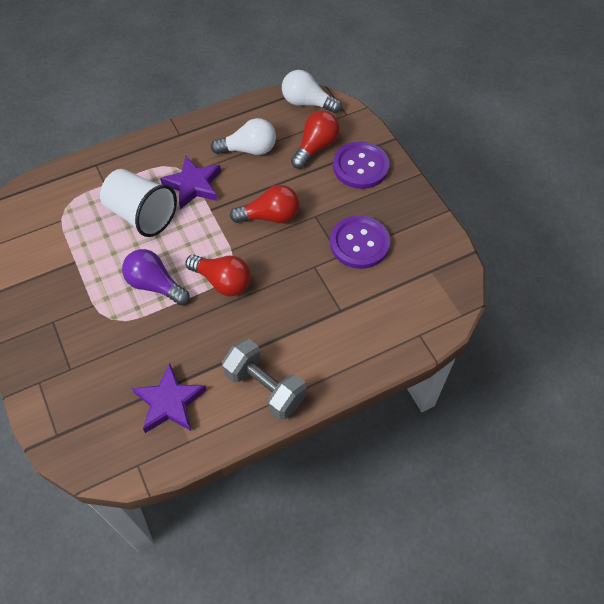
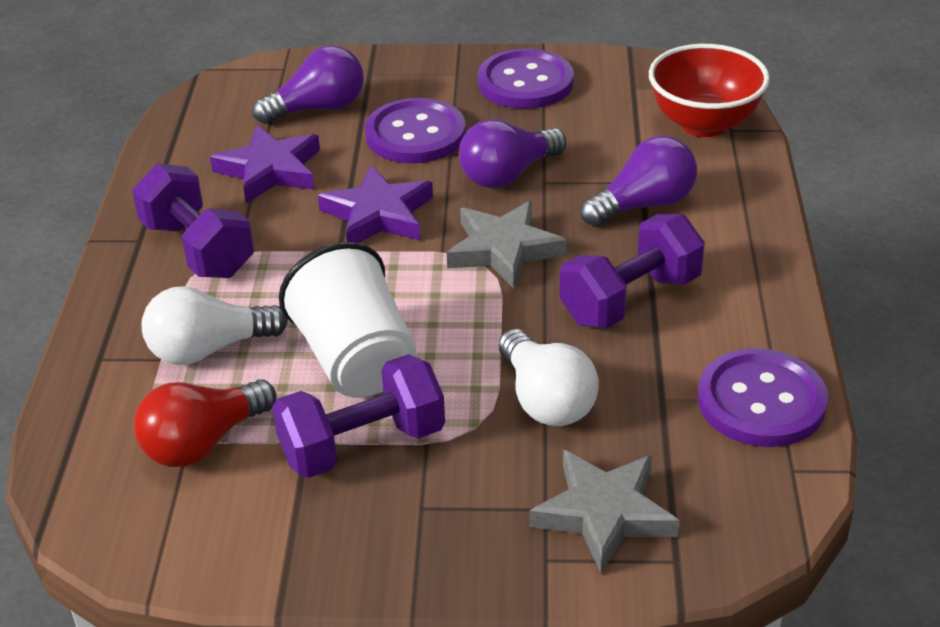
grey dumbbell: 1 -> 0
grey star: 0 -> 2
purple button: 2 -> 3
purple dumbbell: 0 -> 3
purple light bulb: 1 -> 3
red bowl: 0 -> 1
red light bulb: 3 -> 1

